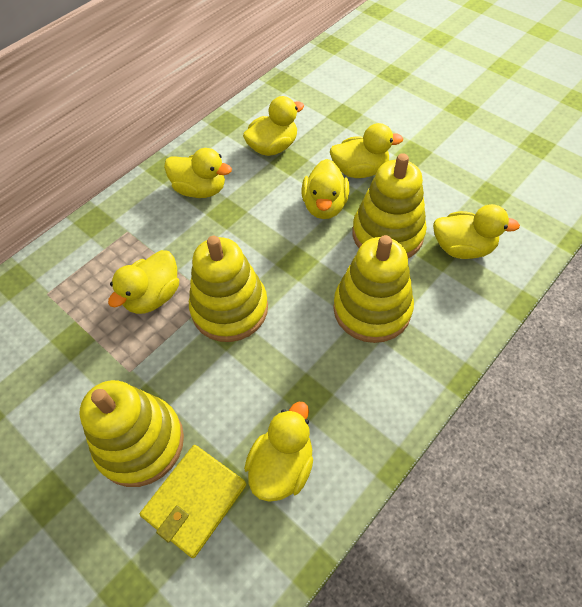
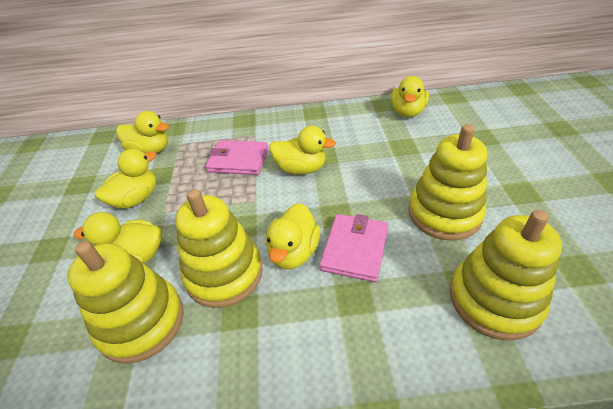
pink wallet: 0 -> 2
yellow duck: 7 -> 6
yellow wallet: 1 -> 0

